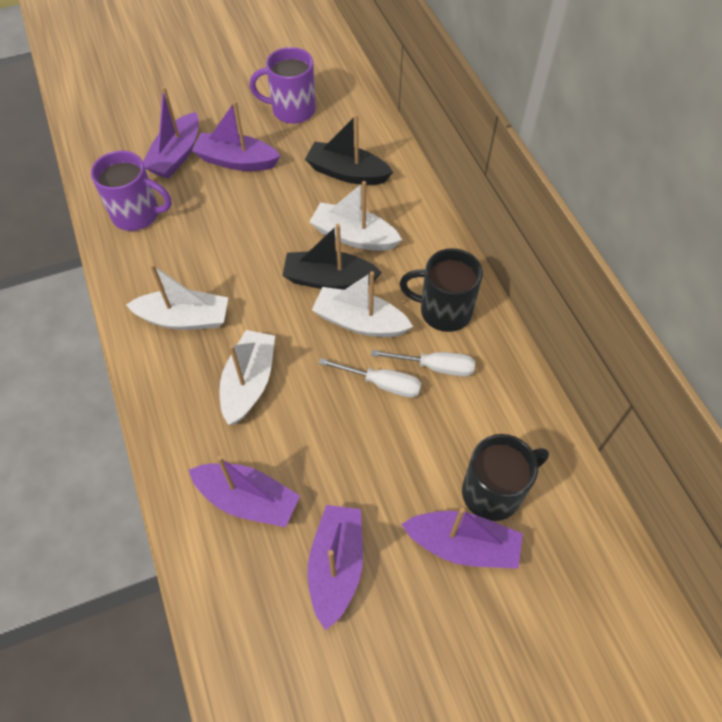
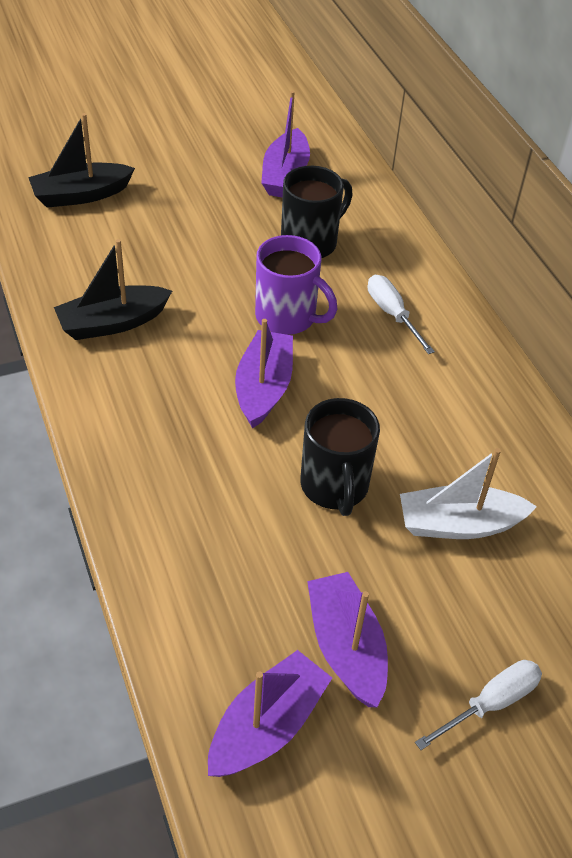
purple boat: 5 -> 4
purple mug: 2 -> 1
white boat: 4 -> 1

